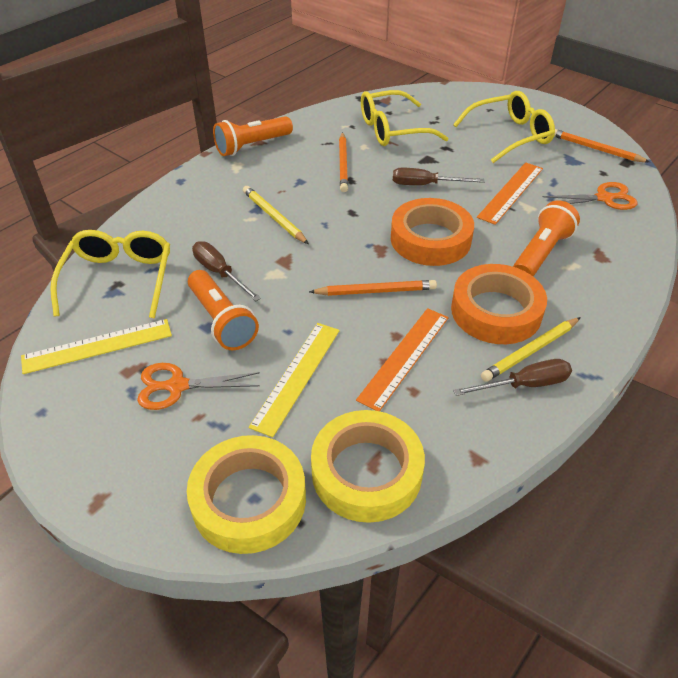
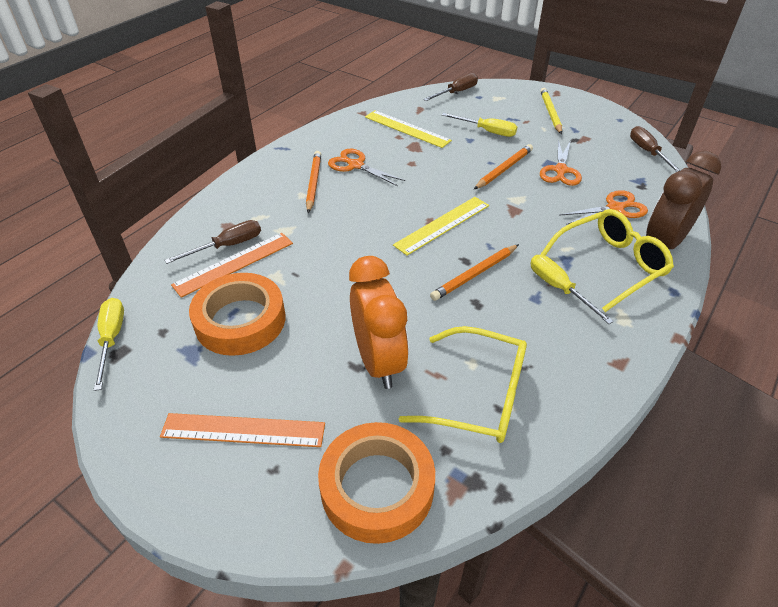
brown clock: 0 -> 1
orange clock: 0 -> 1
orange flashlight: 3 -> 0
orange scissors: 2 -> 3
yellow glasses: 3 -> 2
yellow pencil: 2 -> 1
yellow screwdriver: 0 -> 3
yellow tape: 2 -> 0

